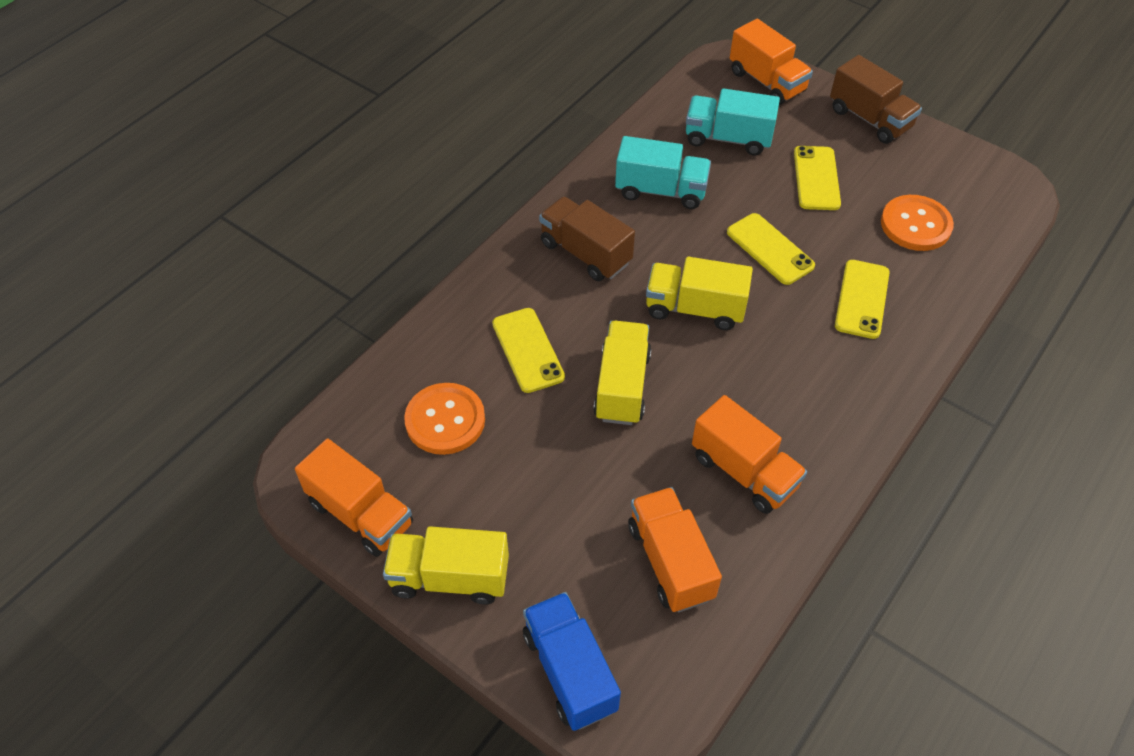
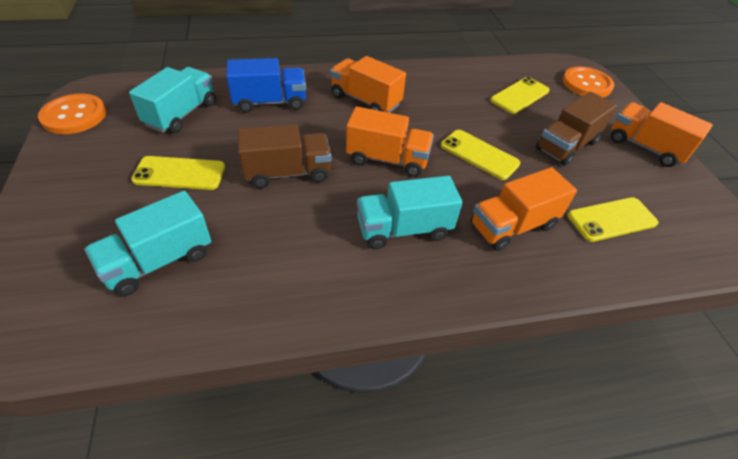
turquoise truck: 2 -> 3
yellow truck: 3 -> 0

